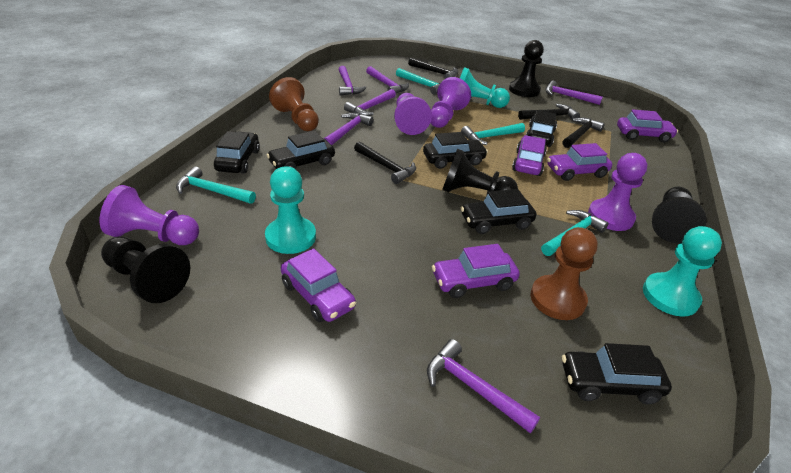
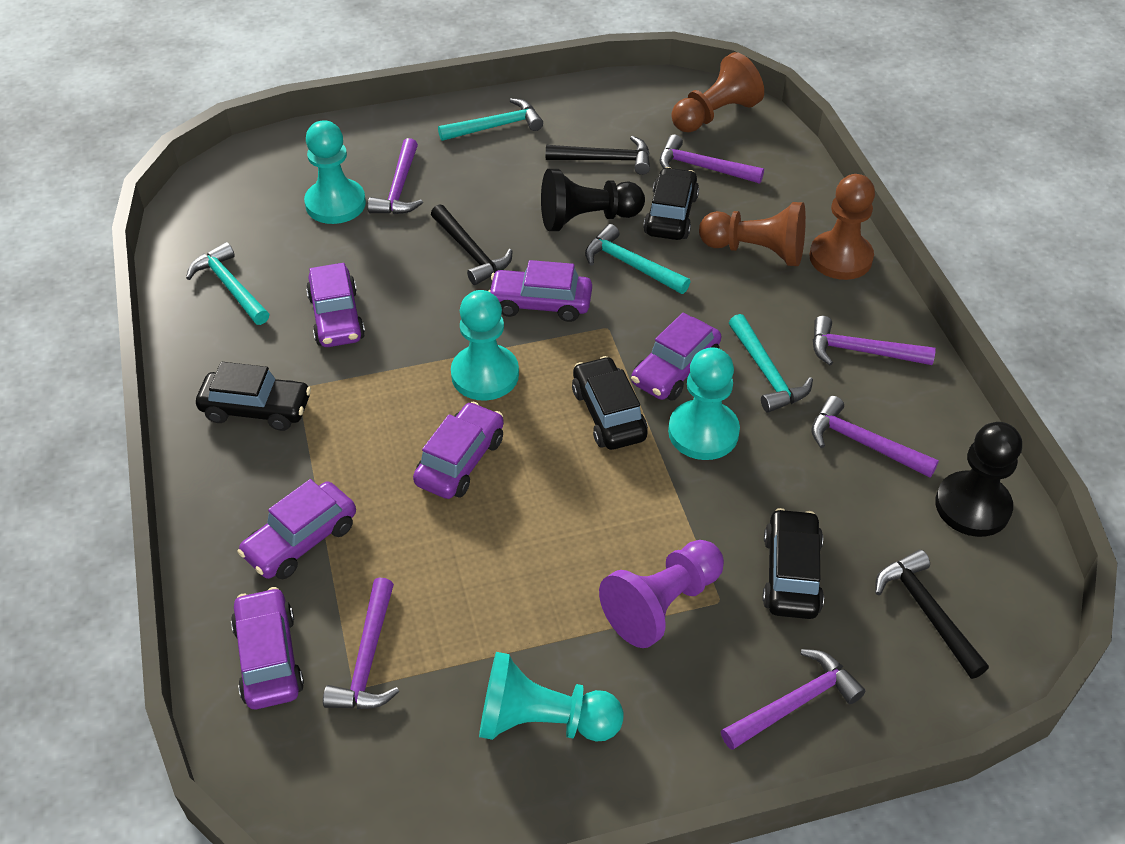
black car: 6 -> 4
black hammer: 4 -> 3
black pawn: 4 -> 2
brown pawn: 2 -> 3
purple car: 5 -> 6
purple pawn: 4 -> 1
turquoise pawn: 3 -> 4

